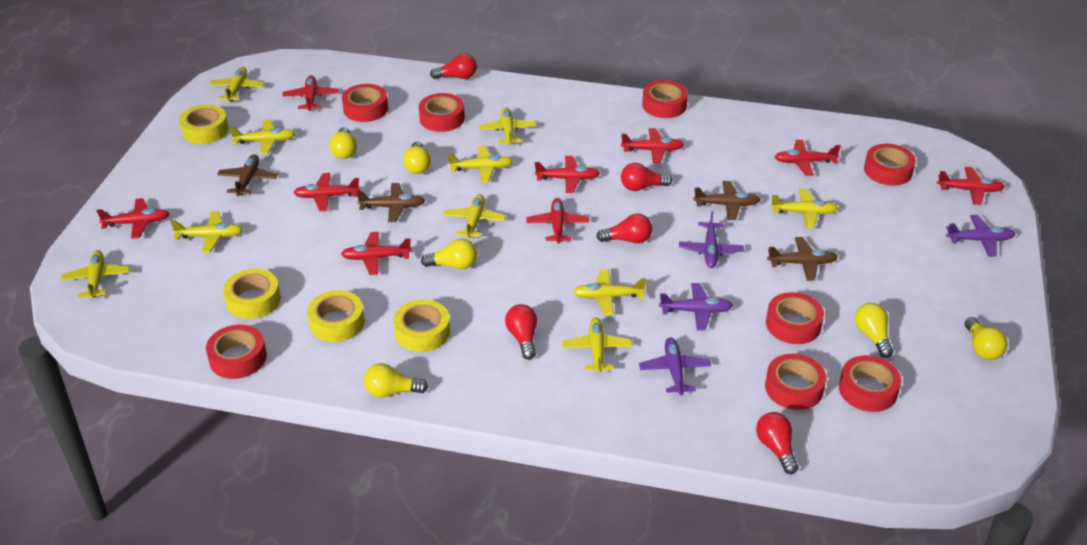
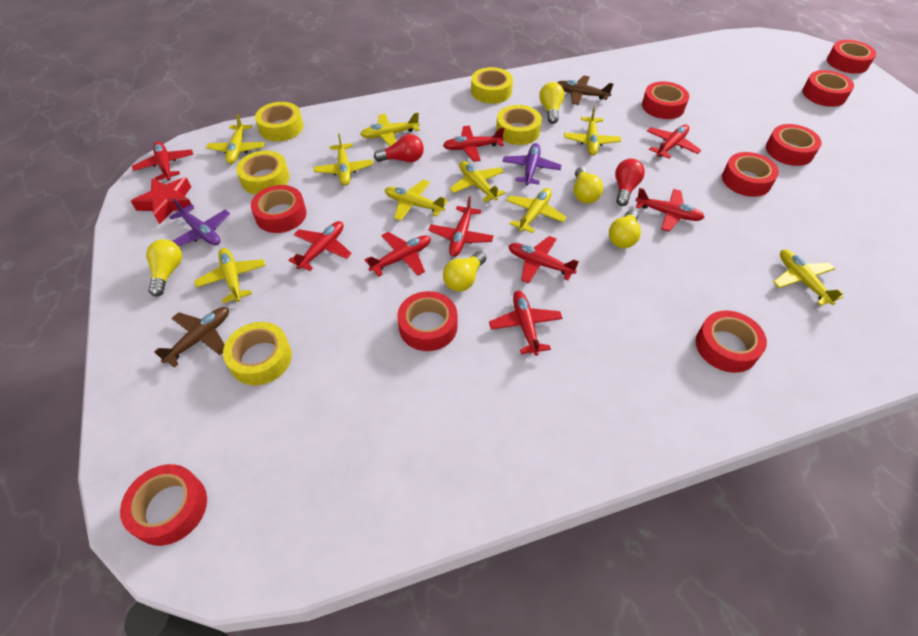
brown plane: 4 -> 2
purple plane: 4 -> 2
red light bulb: 5 -> 2
red star: 0 -> 1
red tape: 8 -> 9
yellow light bulb: 6 -> 5
yellow plane: 10 -> 9
yellow tape: 4 -> 5

